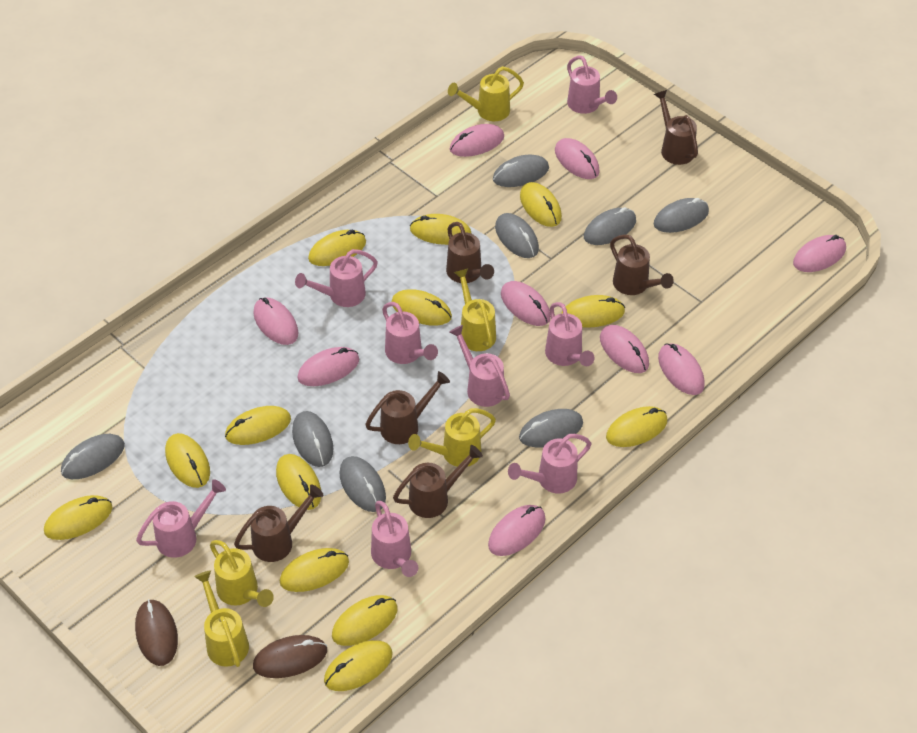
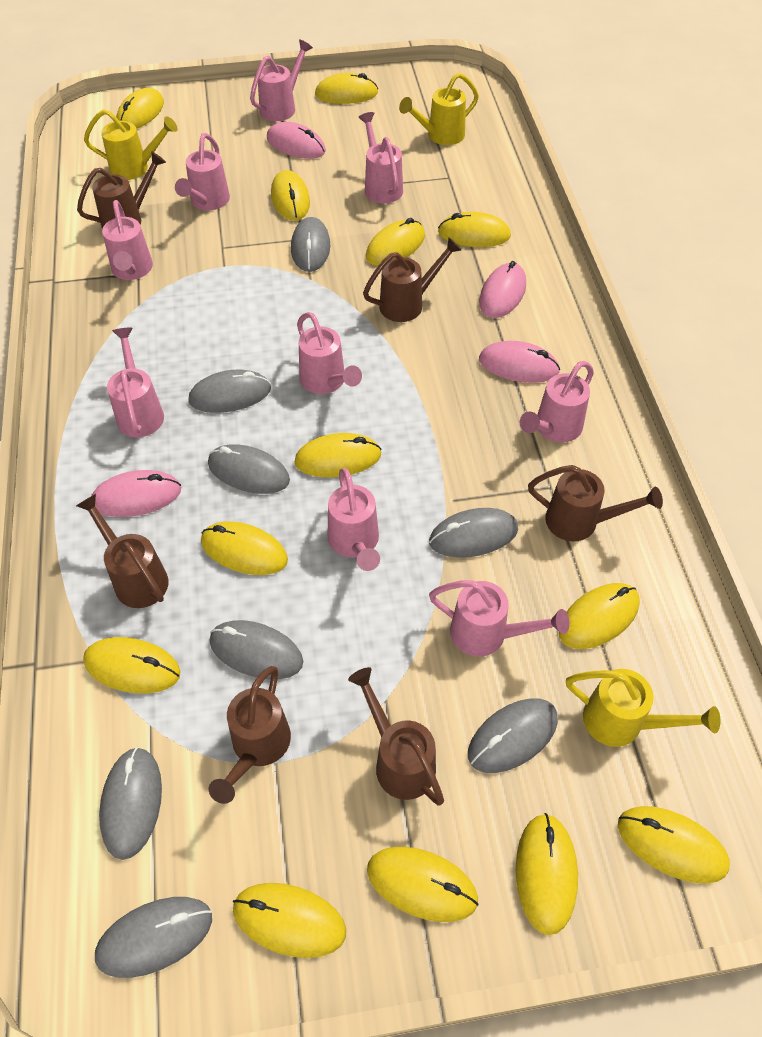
brown mouse: 2 -> 0
pink mouse: 9 -> 4
pink watering can: 8 -> 9
yellow watering can: 5 -> 3

